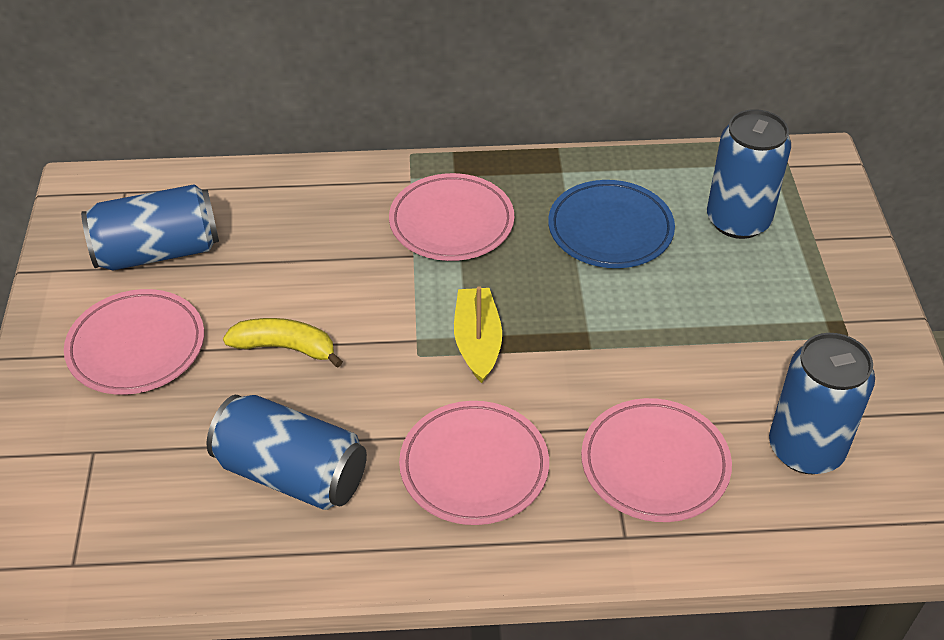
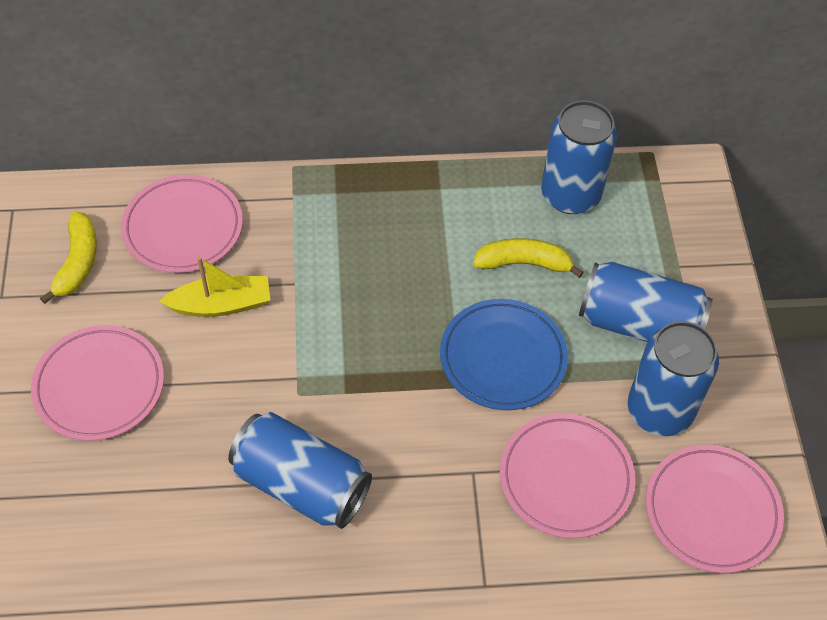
yellow banana: 1 -> 2

